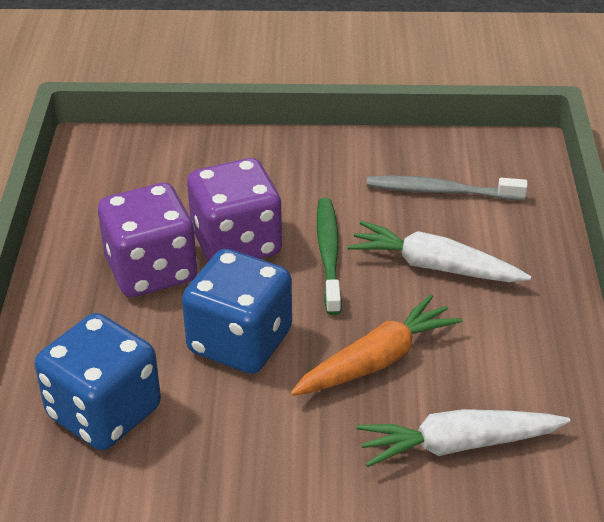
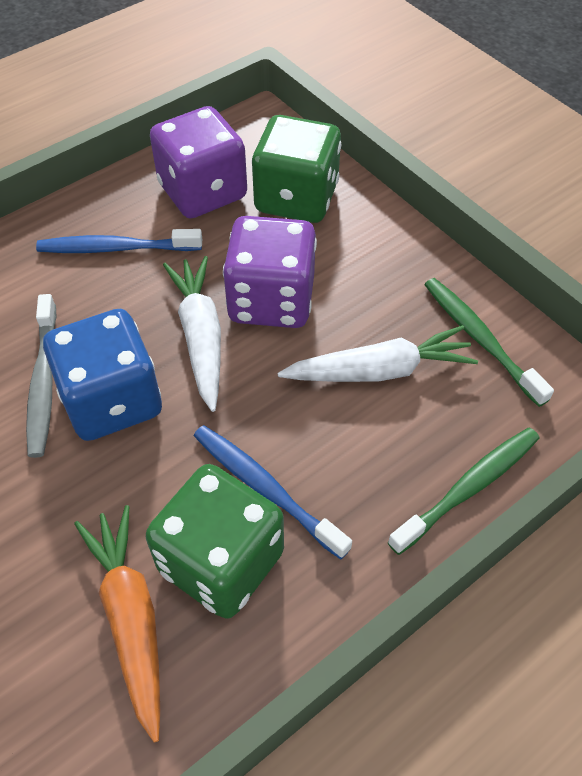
blue dice: 2 -> 1
blue toothbrush: 0 -> 2
green dice: 0 -> 2
green toothbrush: 1 -> 2

